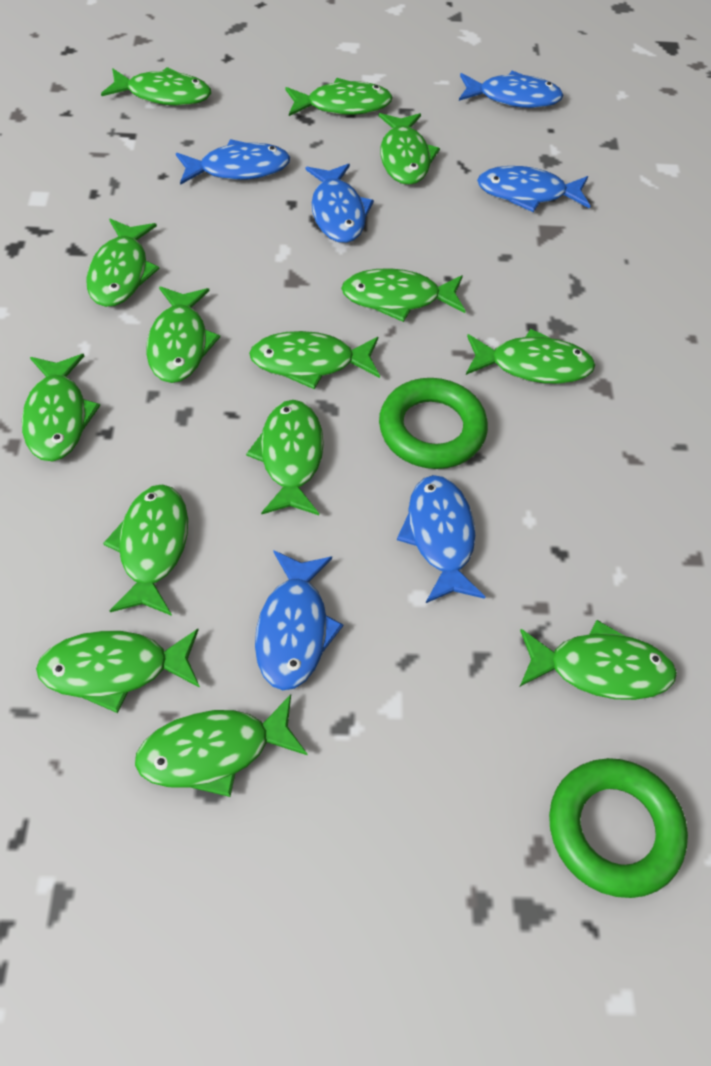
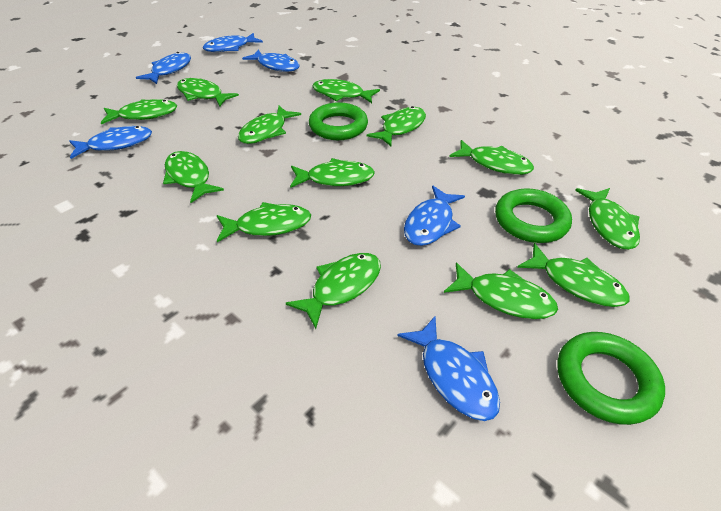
green fish: 14 -> 13
green ring: 2 -> 3

